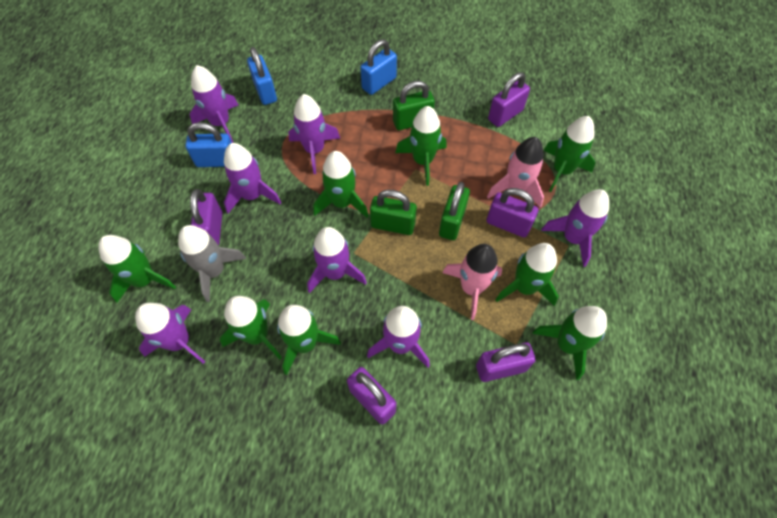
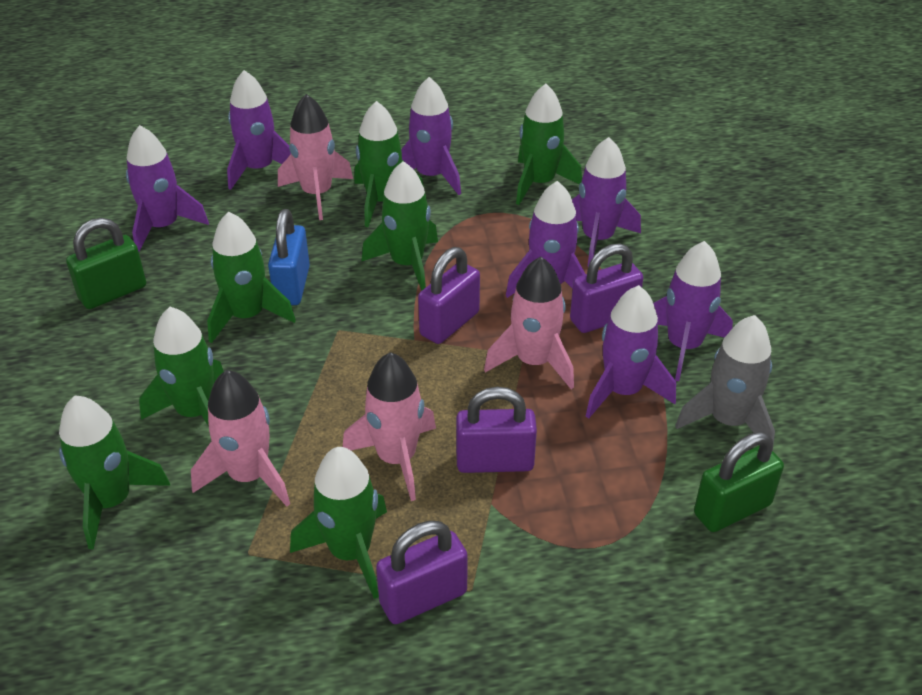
blue padlock: 3 -> 1
green padlock: 3 -> 2
green rocket: 8 -> 7
pink rocket: 2 -> 4
purple padlock: 5 -> 4

